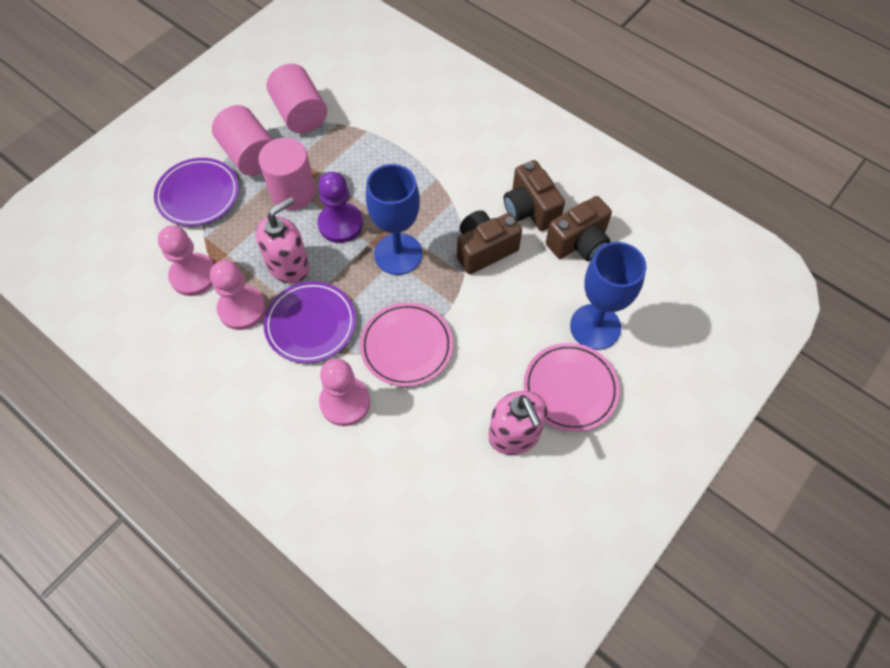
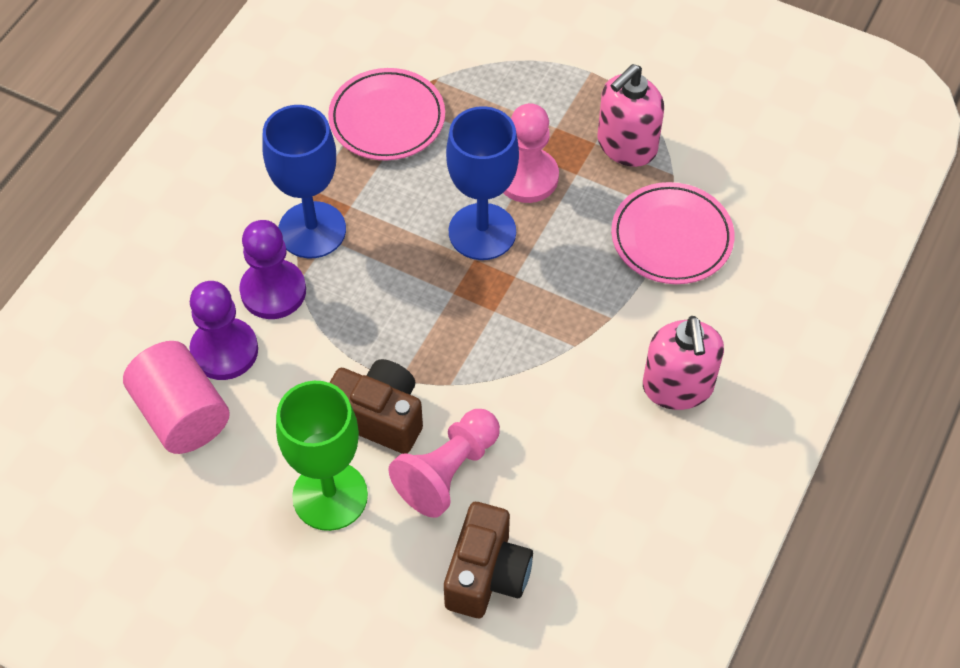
brown camera: 3 -> 2
green goblet: 0 -> 1
pink cylinder: 3 -> 1
pink pawn: 3 -> 2
purple pawn: 1 -> 2
purple plate: 2 -> 0

